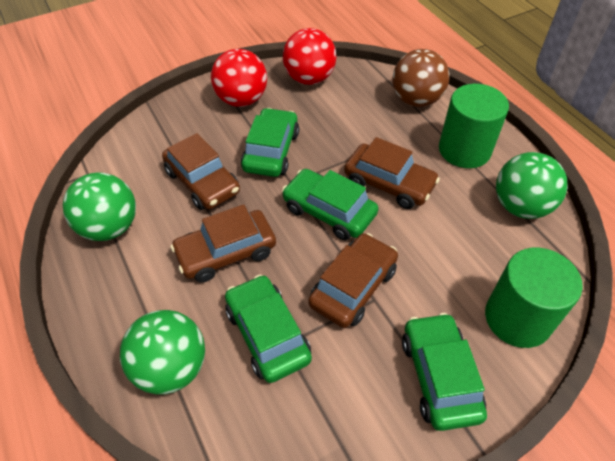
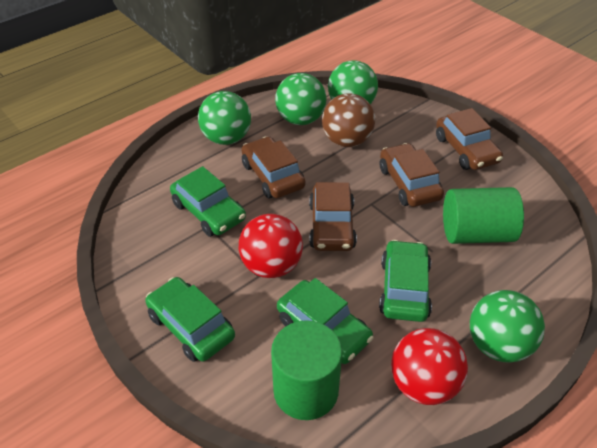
green ball: 3 -> 4

